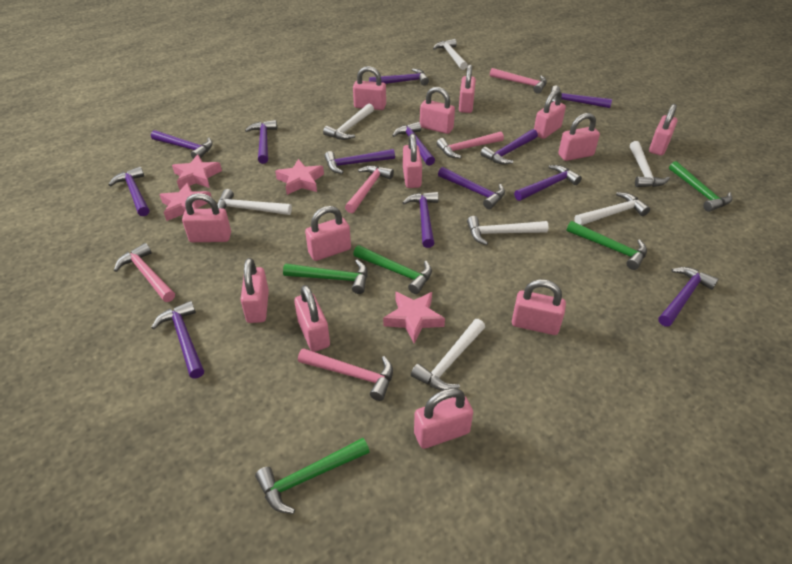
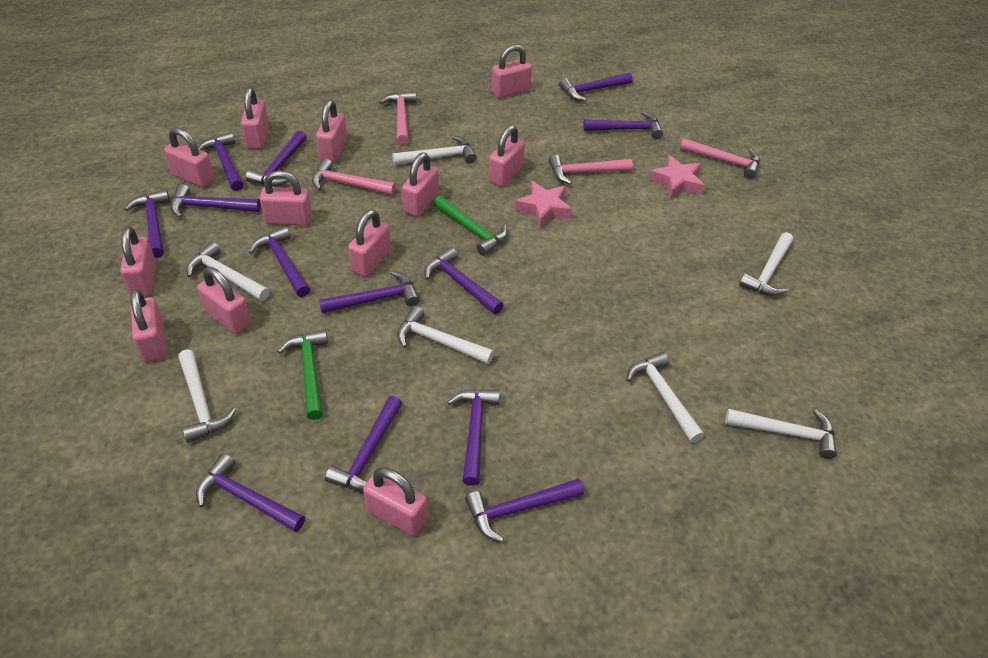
green hammer: 5 -> 2
pink hammer: 5 -> 4
pink padlock: 13 -> 12
pink star: 4 -> 2

